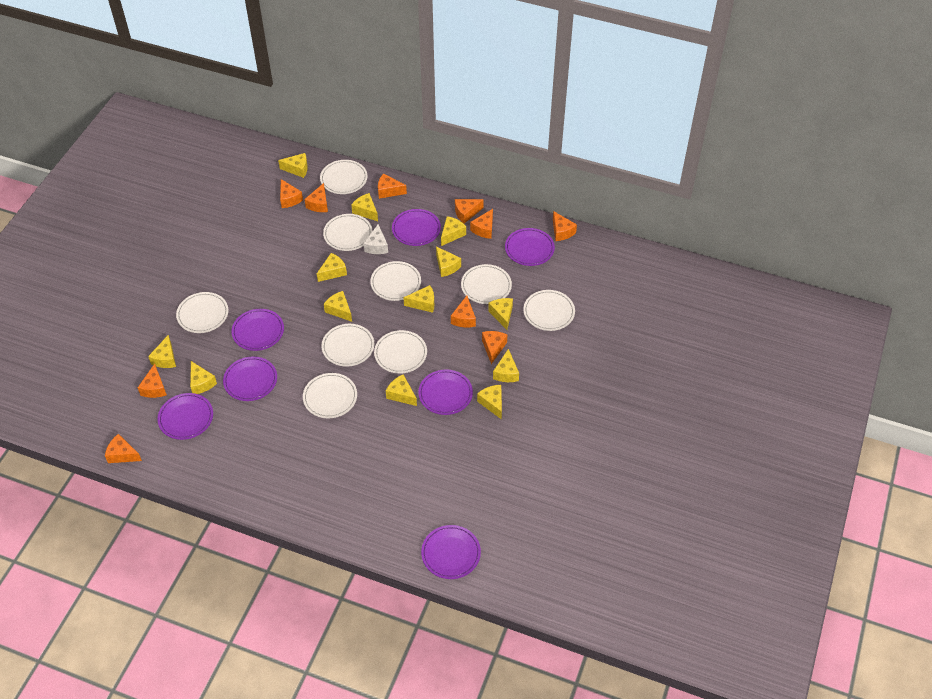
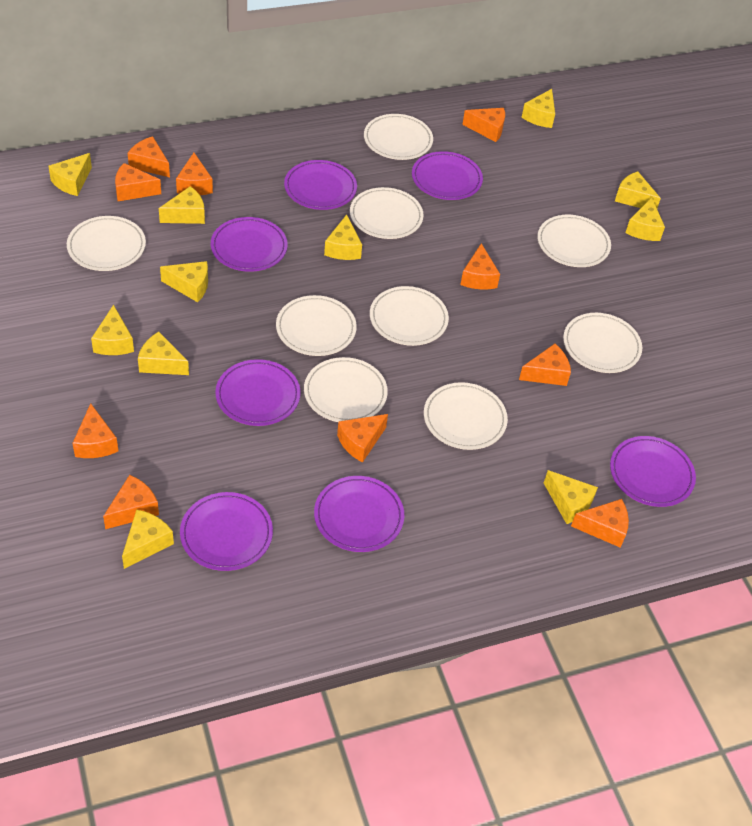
white cheese: 1 -> 0
yellow cheese: 13 -> 11

